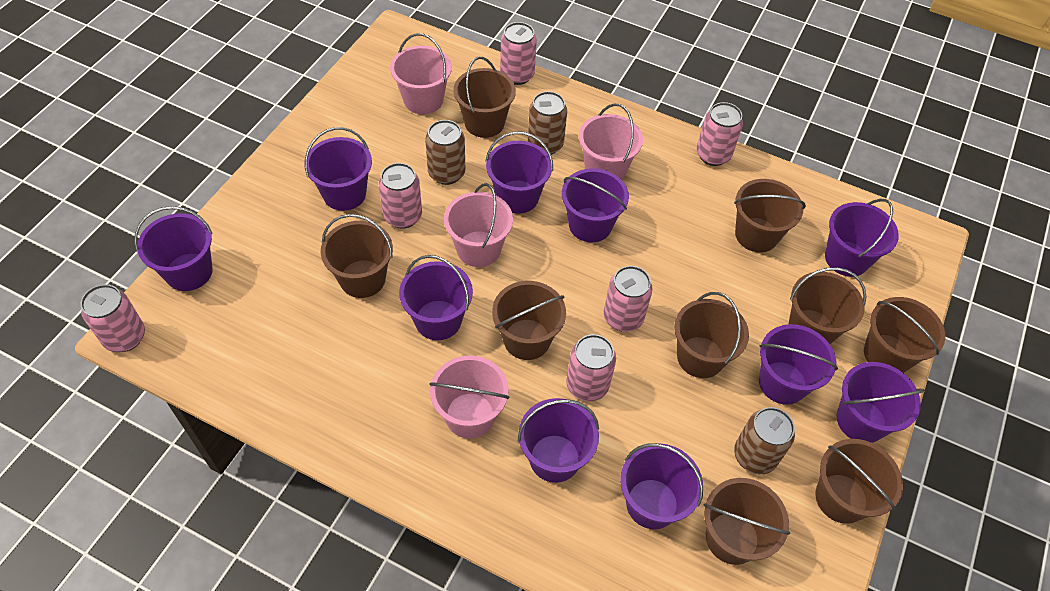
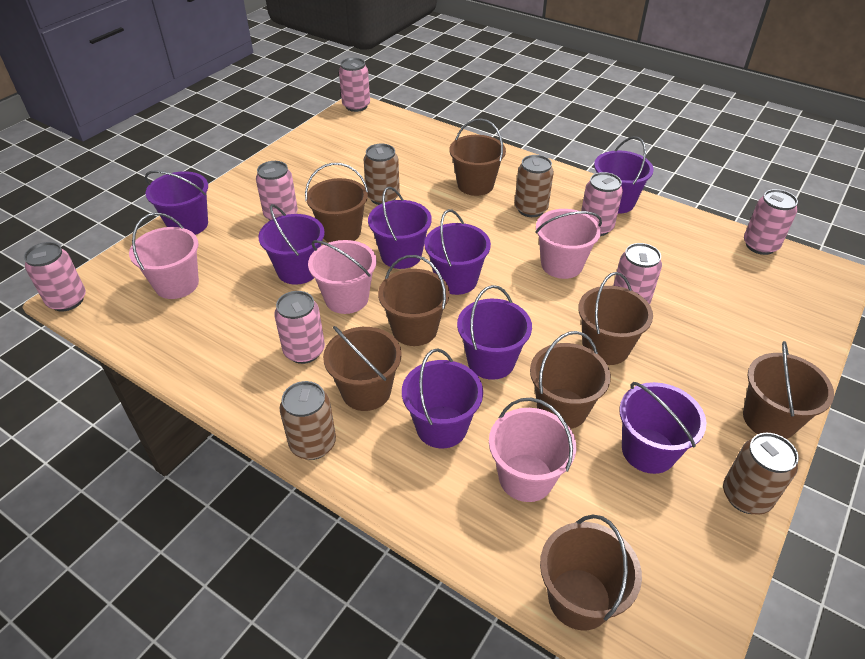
brown bucket: 9 -> 8
brown can: 3 -> 4
pink can: 6 -> 7
purple bucket: 10 -> 8

